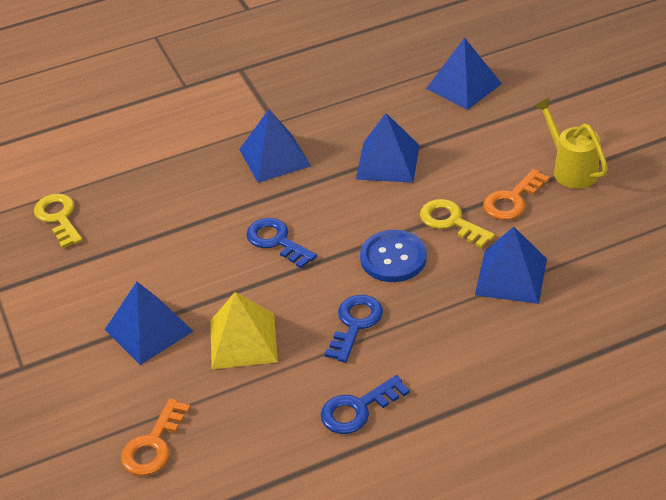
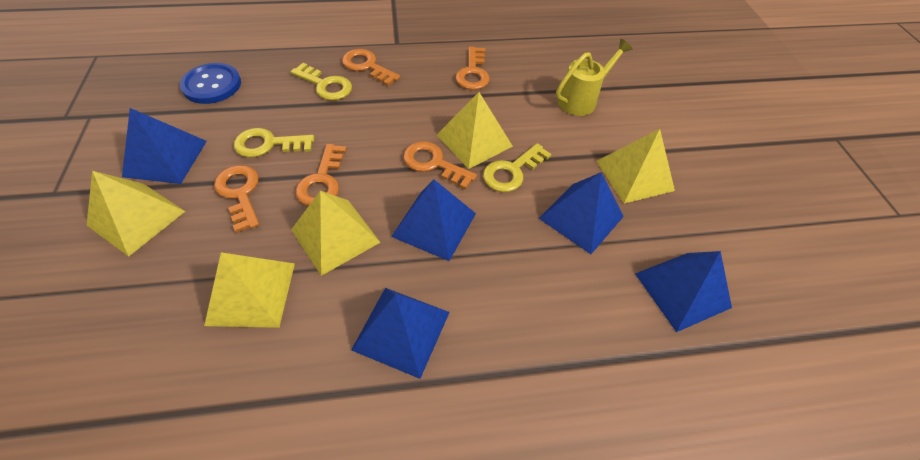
blue key: 3 -> 0
orange key: 2 -> 5
yellow key: 2 -> 3
yellow pyramid: 1 -> 5

